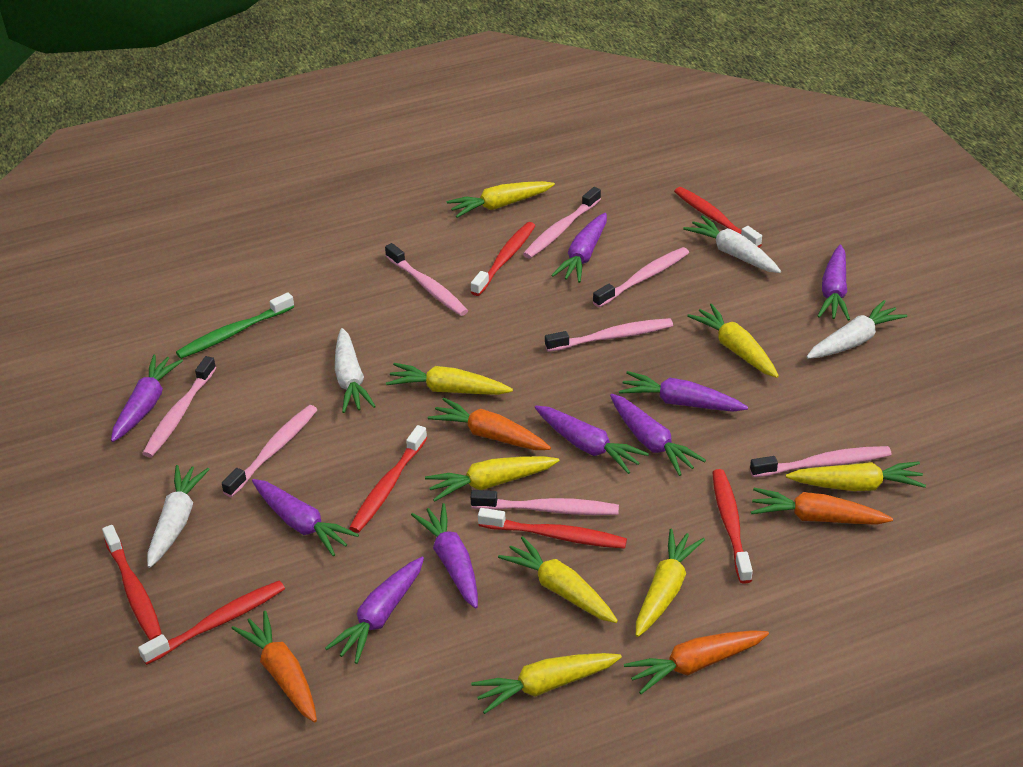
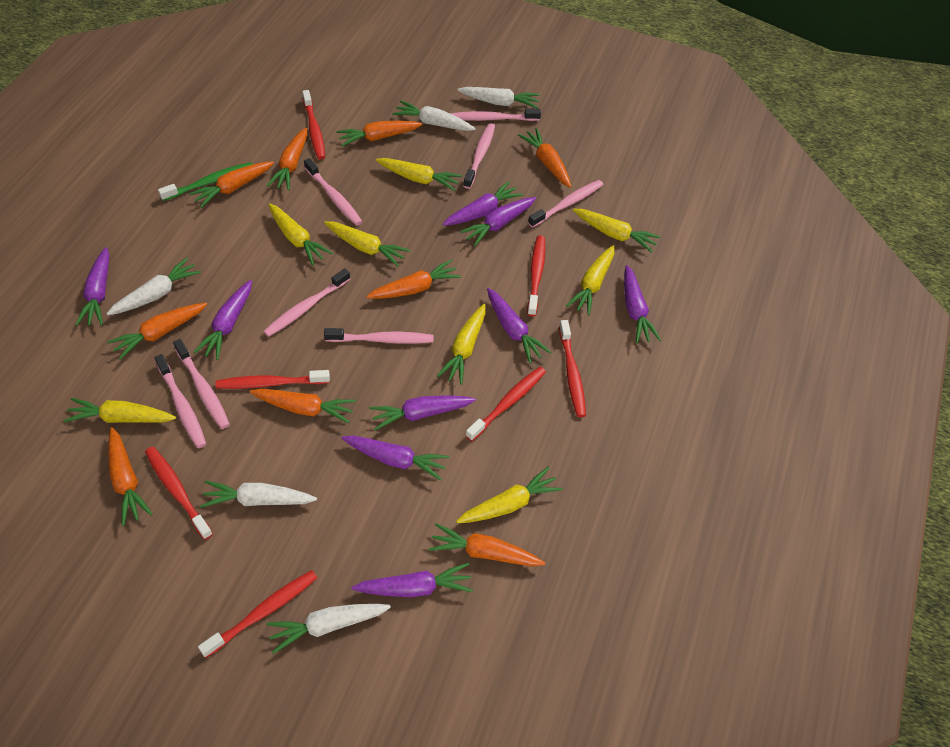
orange carrot: 4 -> 9
white carrot: 4 -> 5

